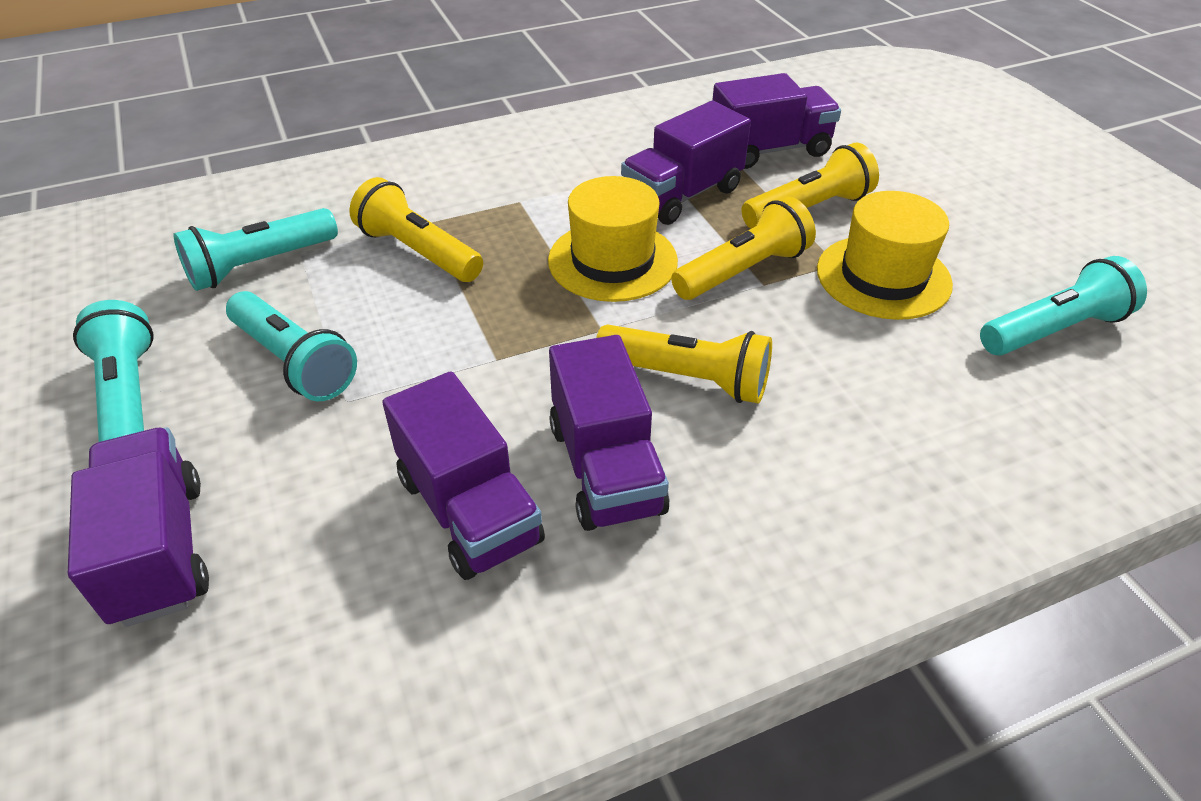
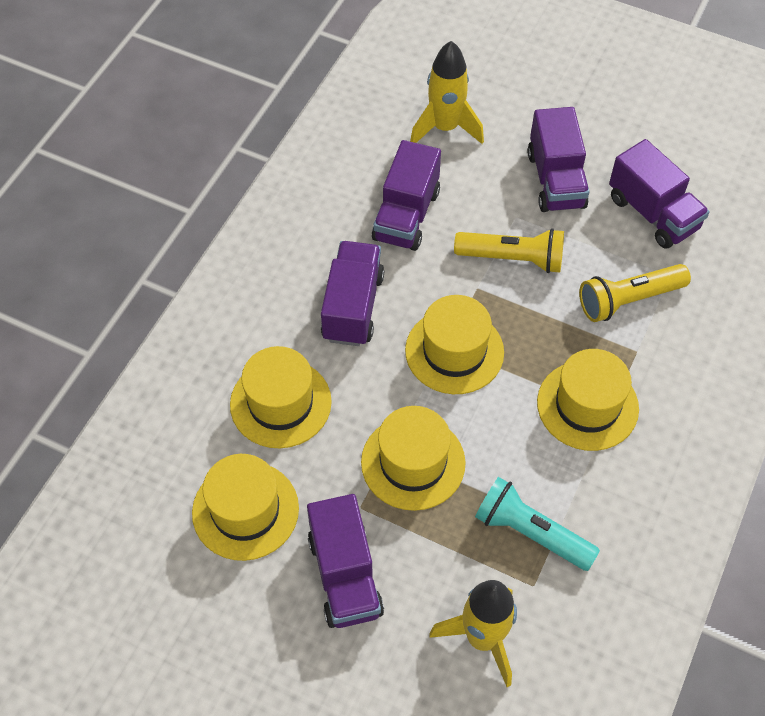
turquoise flashlight: 4 -> 1
yellow flashlight: 4 -> 2
yellow hat: 2 -> 5
yellow rocket: 0 -> 2

